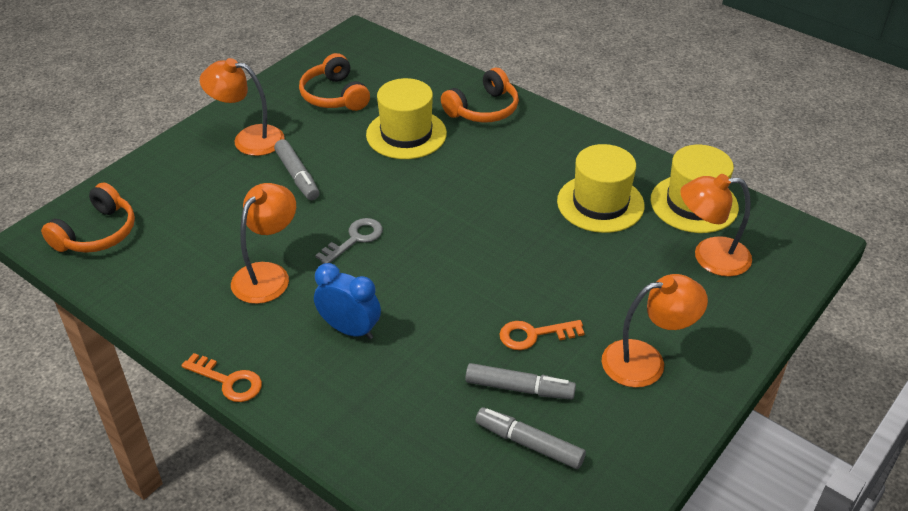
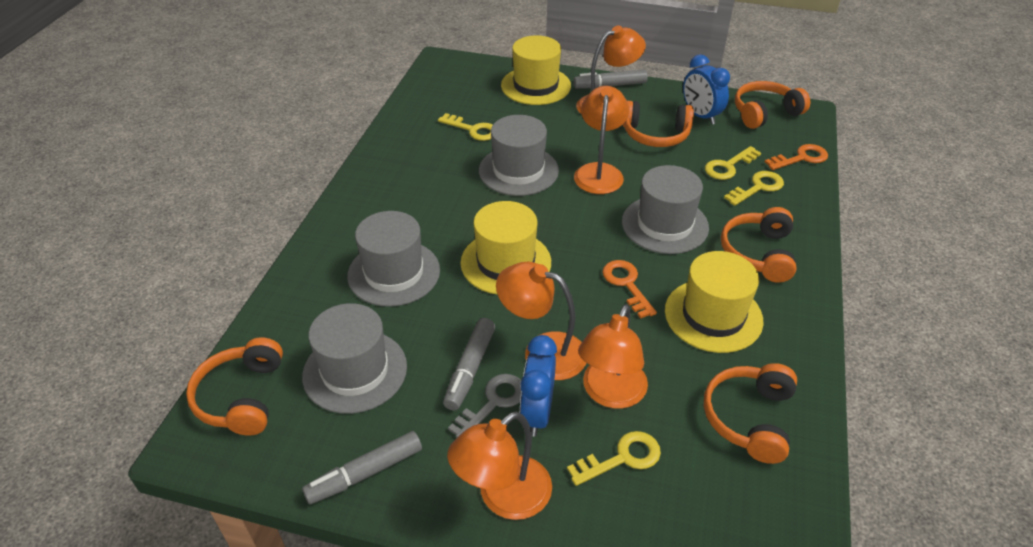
blue clock: 1 -> 2
grey hat: 0 -> 4
orange headphones: 3 -> 5
orange lamp: 4 -> 5
yellow key: 0 -> 4

